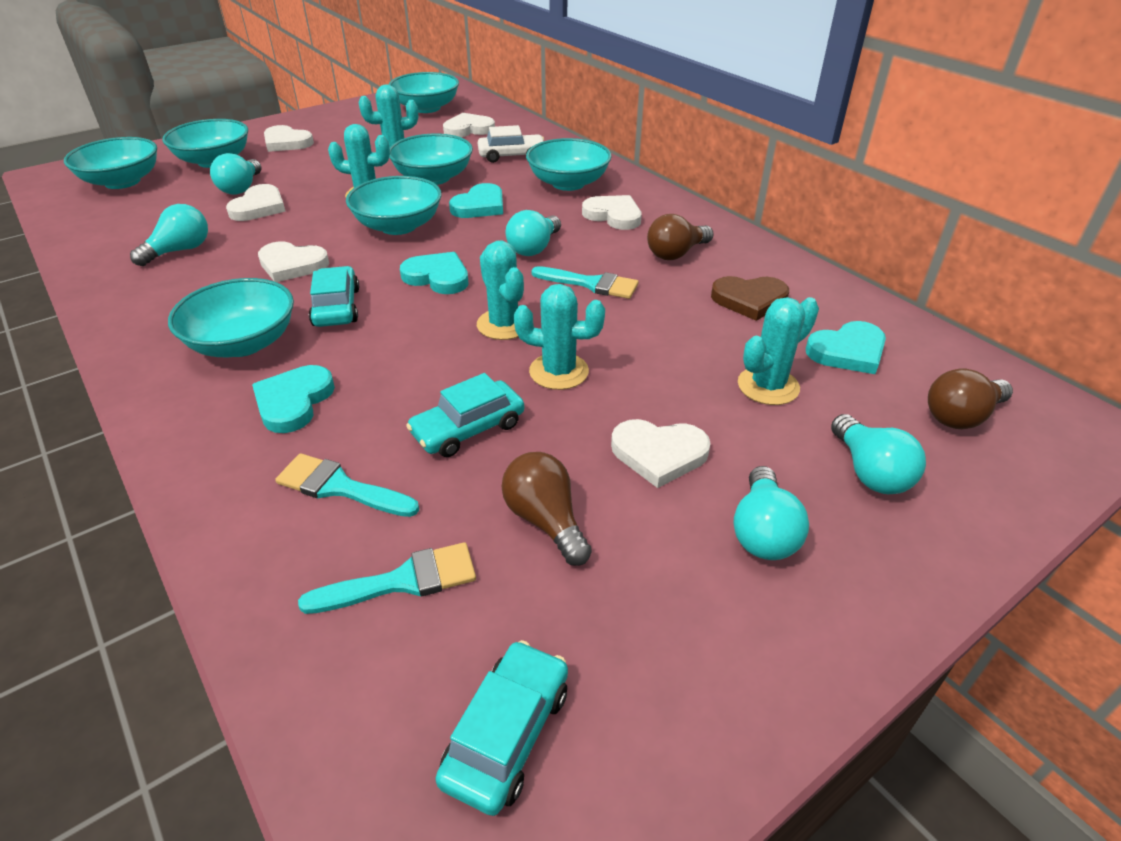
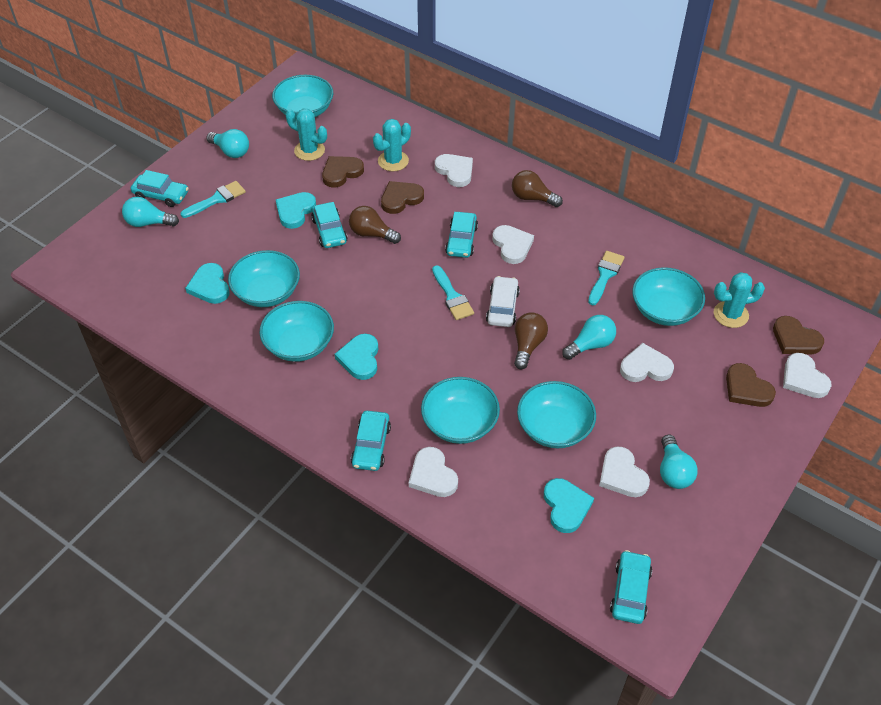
brown heart: 1 -> 4
turquoise bowl: 7 -> 6
turquoise cactus: 5 -> 3
turquoise car: 3 -> 5
turquoise light bulb: 5 -> 4

